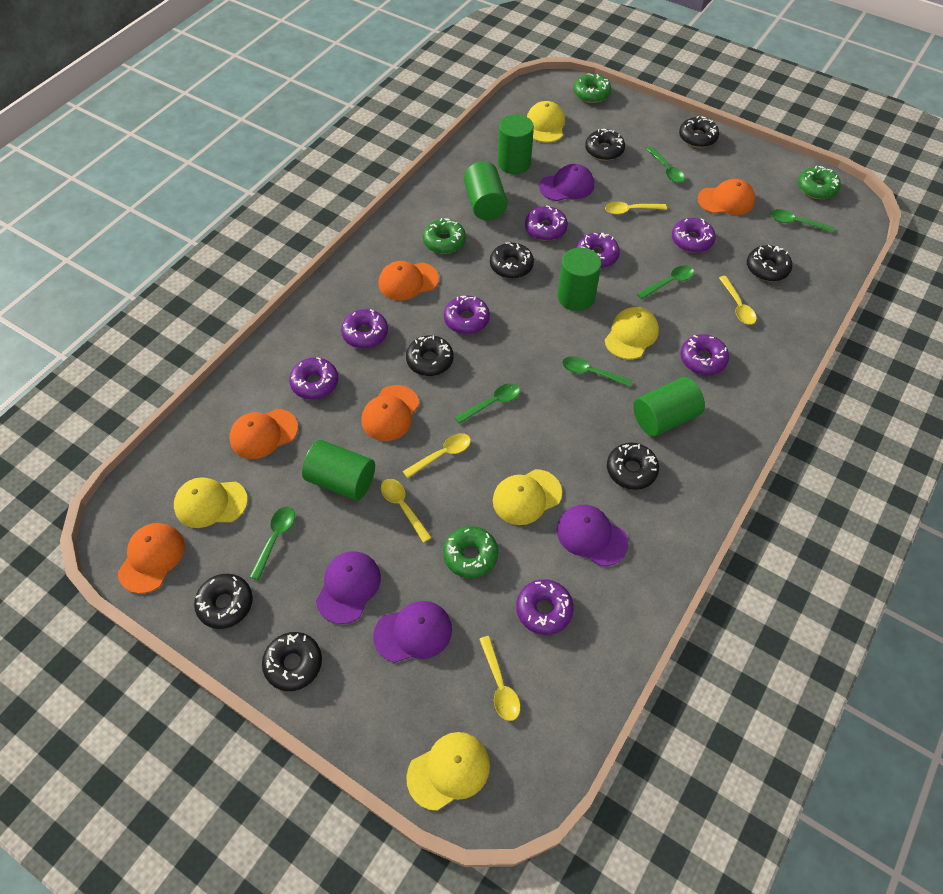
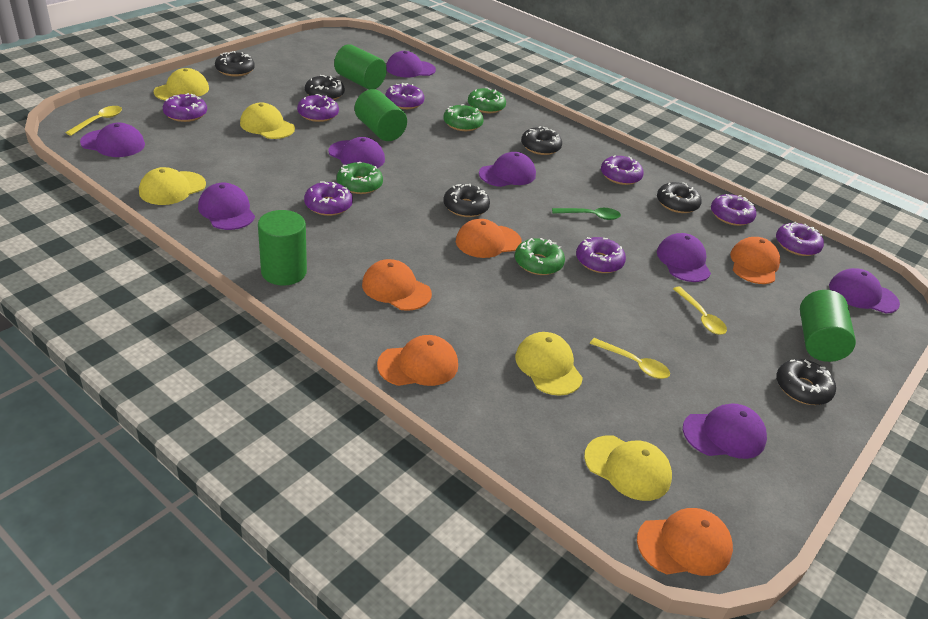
black donut: 8 -> 6
green cylinder: 5 -> 4
green spoon: 6 -> 1
purple cap: 4 -> 8
yellow spoon: 5 -> 3

